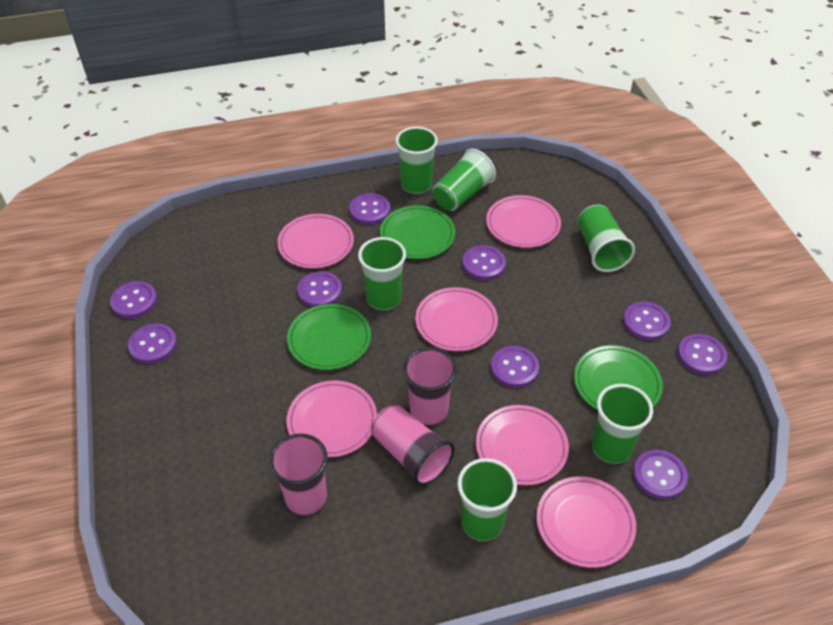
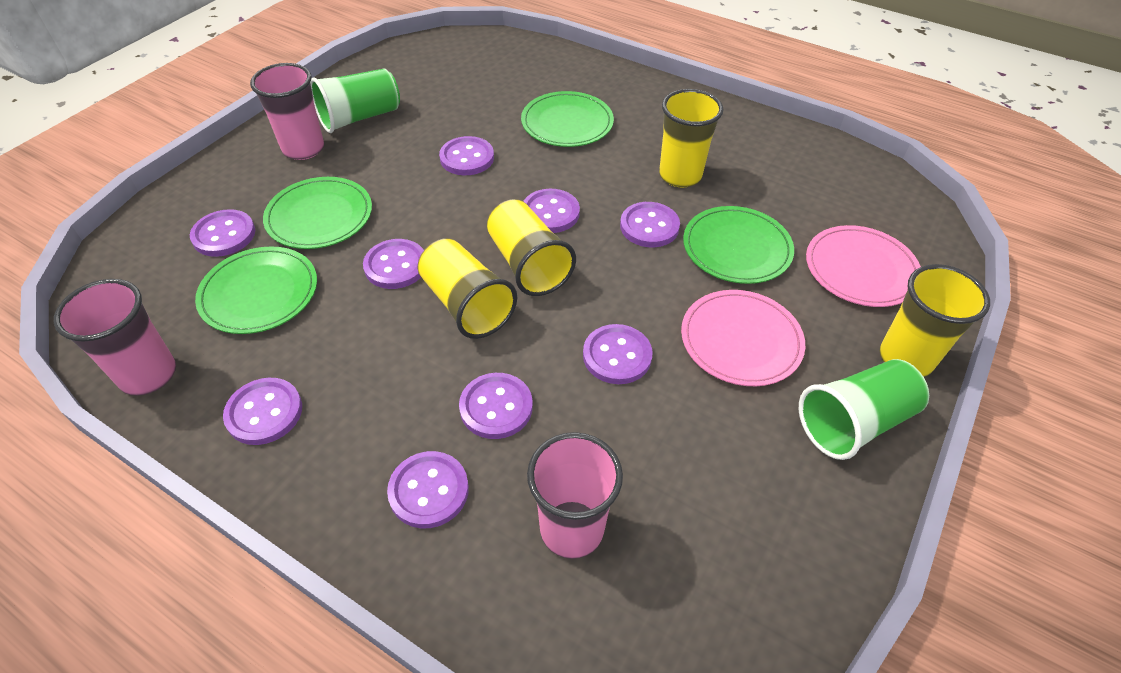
green cup: 6 -> 2
green plate: 3 -> 4
pink plate: 6 -> 2
yellow cup: 0 -> 4

